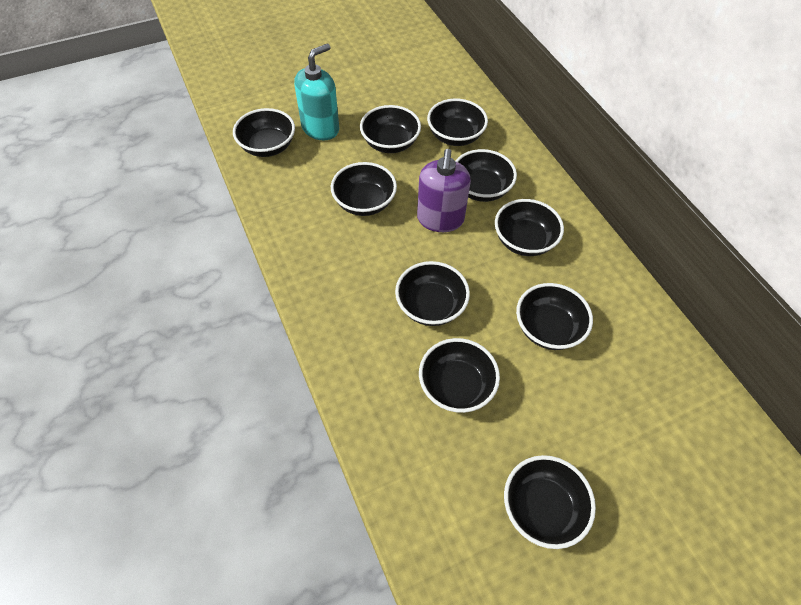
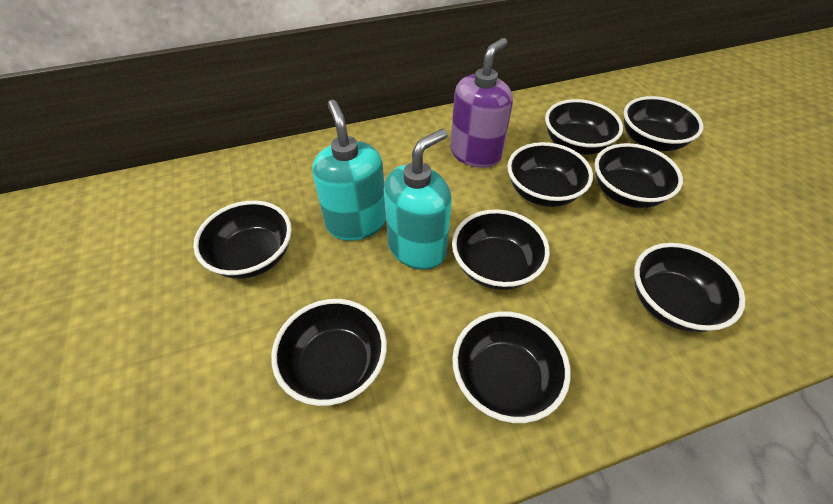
black bowl: 10 -> 9
turquoise soap dispenser: 1 -> 2

